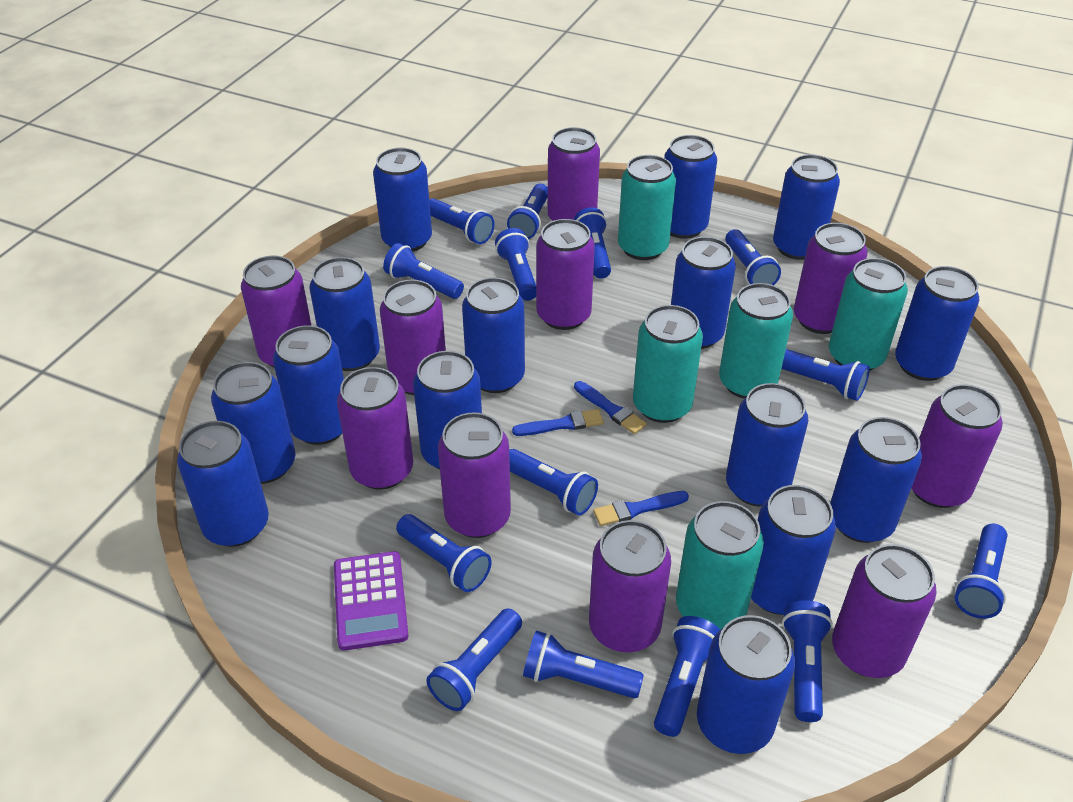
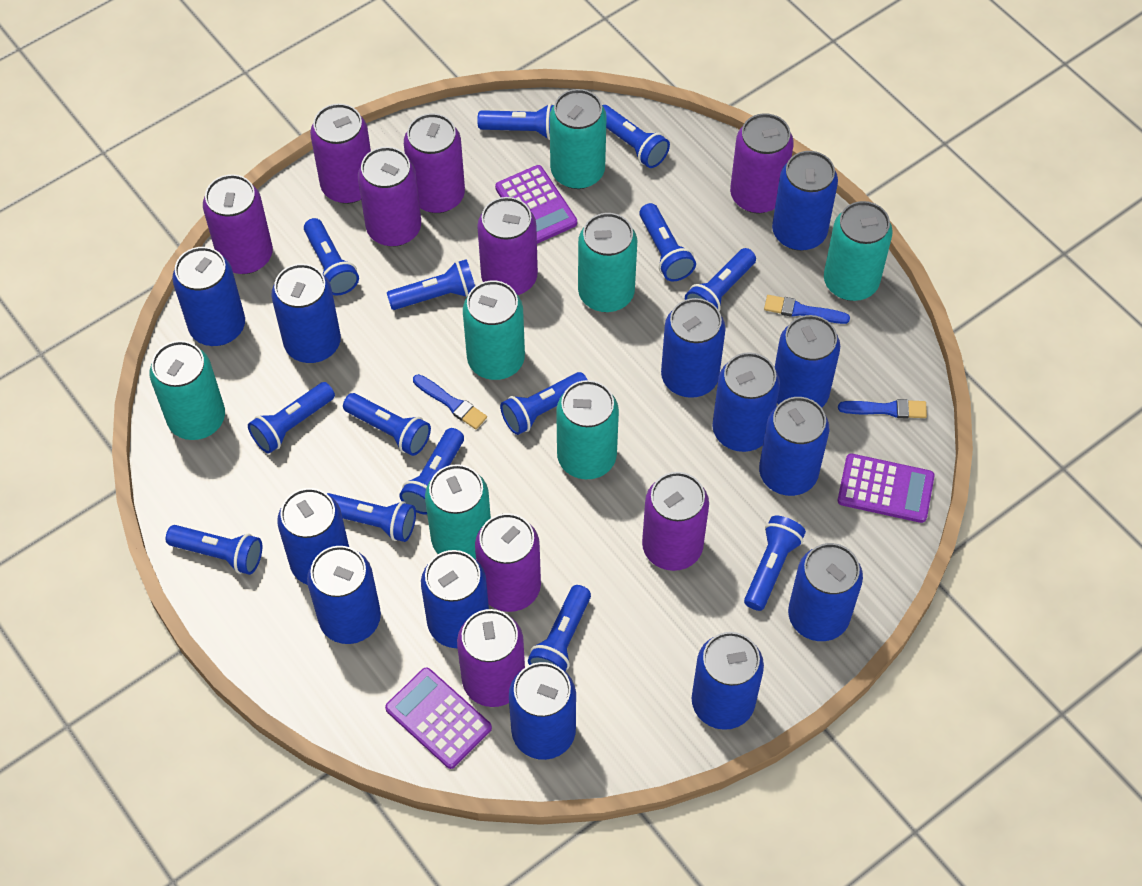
blue can: 15 -> 13
purple calculator: 1 -> 3
purple can: 10 -> 9
turquoise can: 5 -> 7

